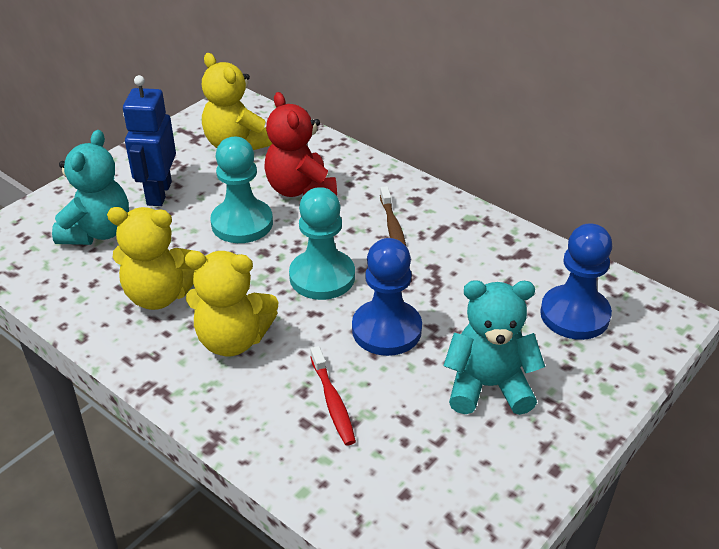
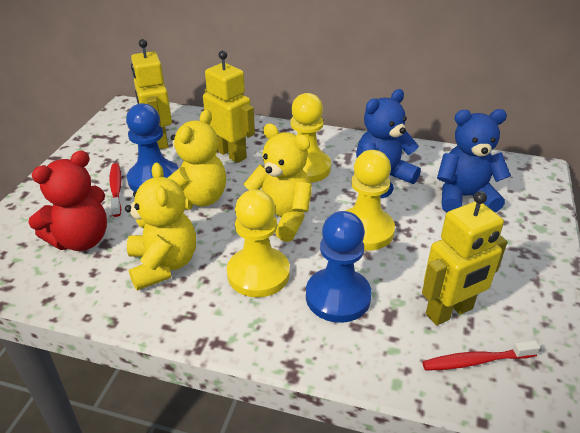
blue robot: 1 -> 0
blue teddy bear: 0 -> 2
brown toothbrush: 1 -> 0
red toothbrush: 1 -> 2
turquoise pawn: 2 -> 0
turquoise teddy bear: 2 -> 0
yellow pawn: 0 -> 3
yellow robot: 0 -> 3

